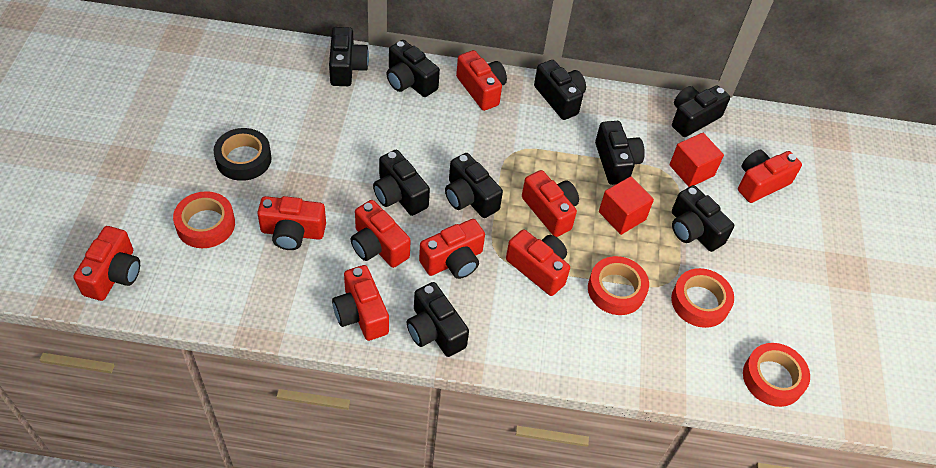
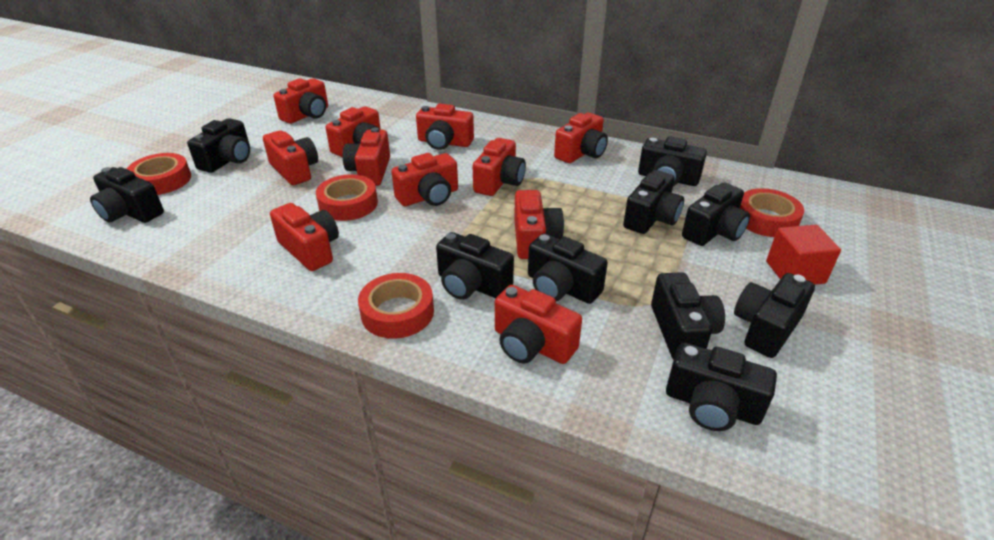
black camera: 9 -> 10
black tape: 1 -> 0
red camera: 9 -> 11
red cube: 2 -> 1

